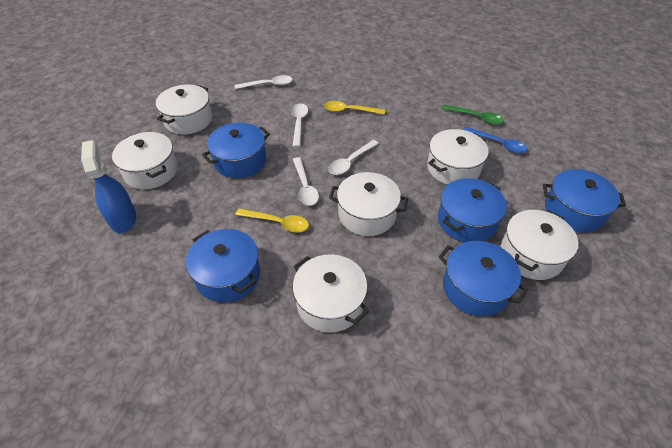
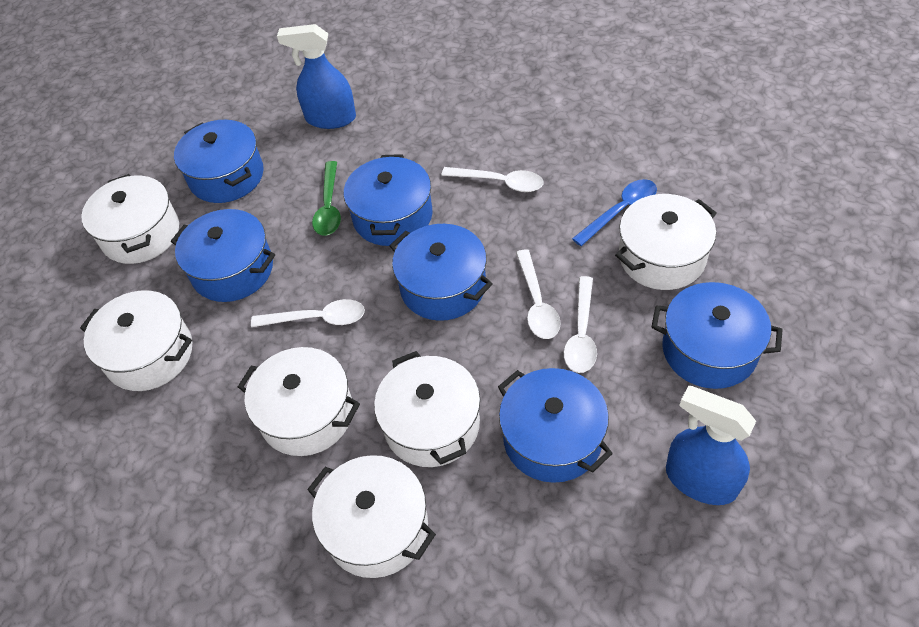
blue pot: 5 -> 6
blue spray bottle: 1 -> 2
yellow spoon: 2 -> 0

